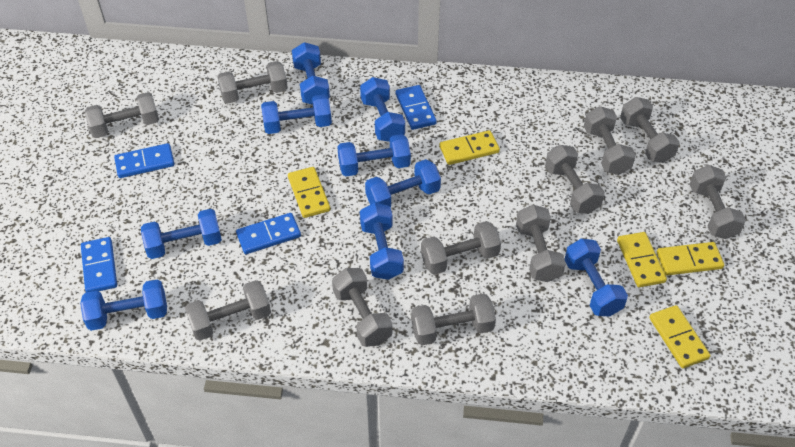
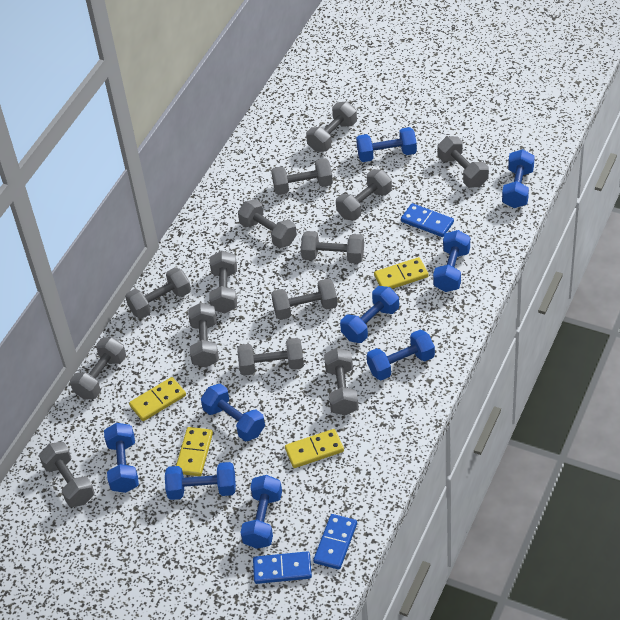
blue domino: 4 -> 3
grey dumbbell: 11 -> 14
yellow domino: 5 -> 4

